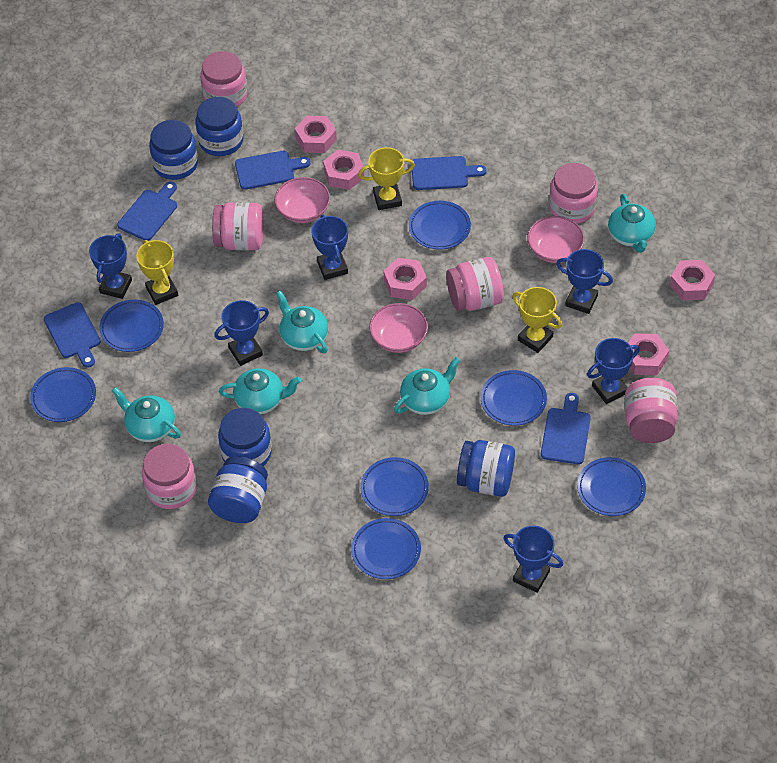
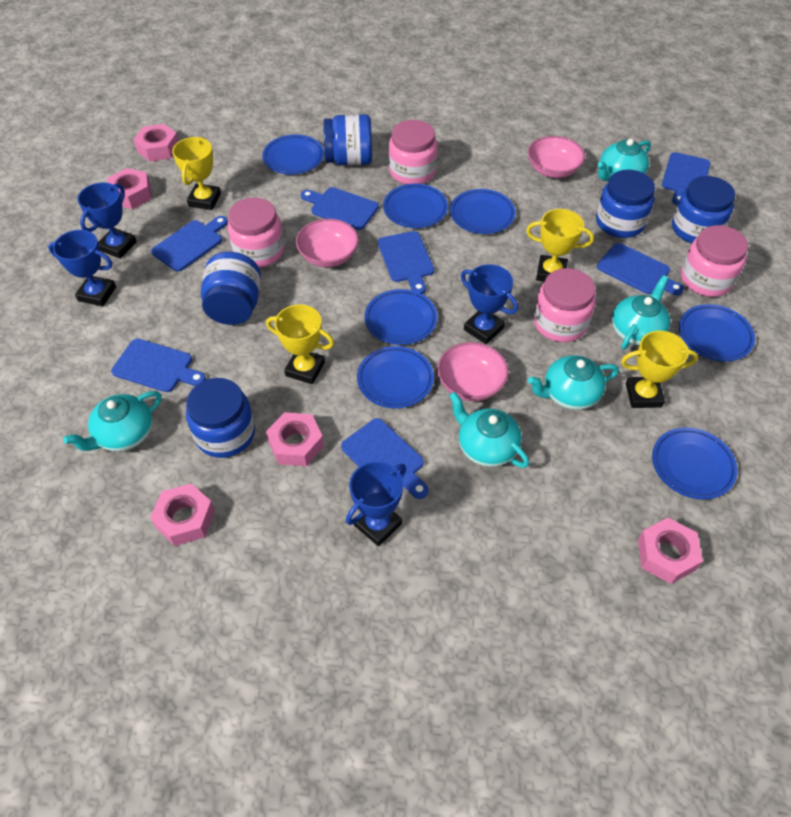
blue cutting board: 5 -> 7
blue trophy: 6 -> 4
pink jar: 6 -> 4
yellow trophy: 3 -> 4

